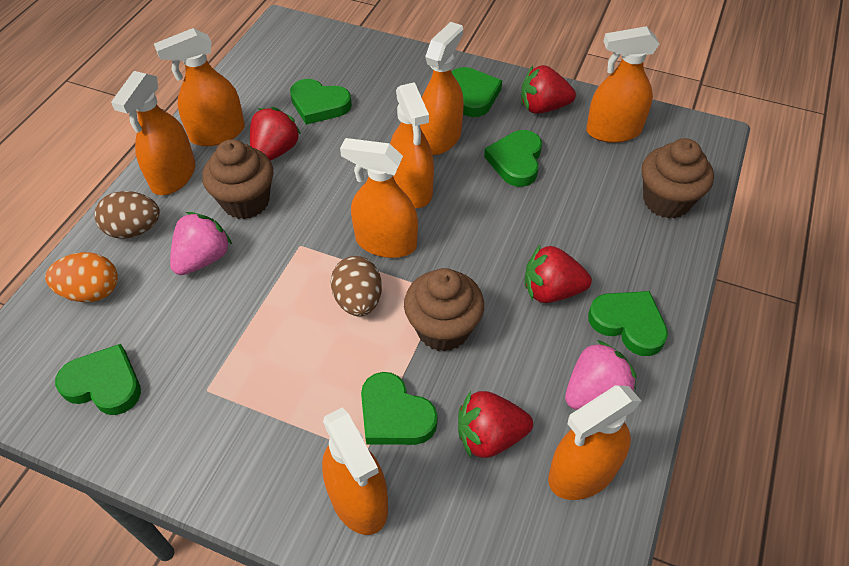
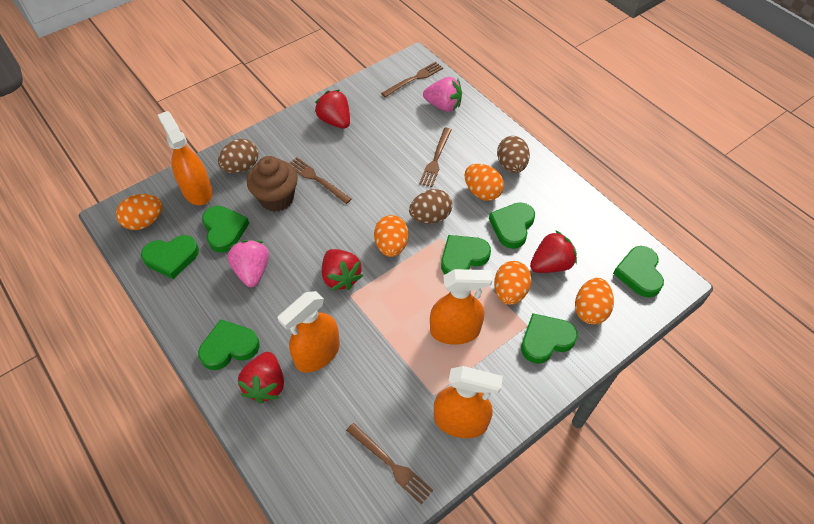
brown cupcake: 3 -> 1
brown egg: 2 -> 3
brown fork: 0 -> 4
green heart: 6 -> 7
orange egg: 1 -> 5
orange spray bottle: 8 -> 4

